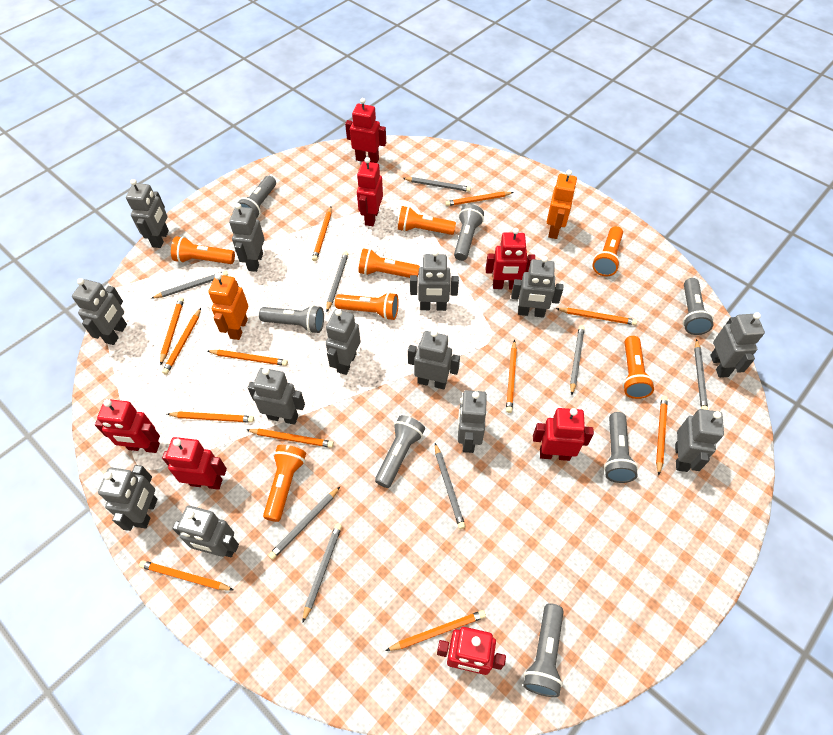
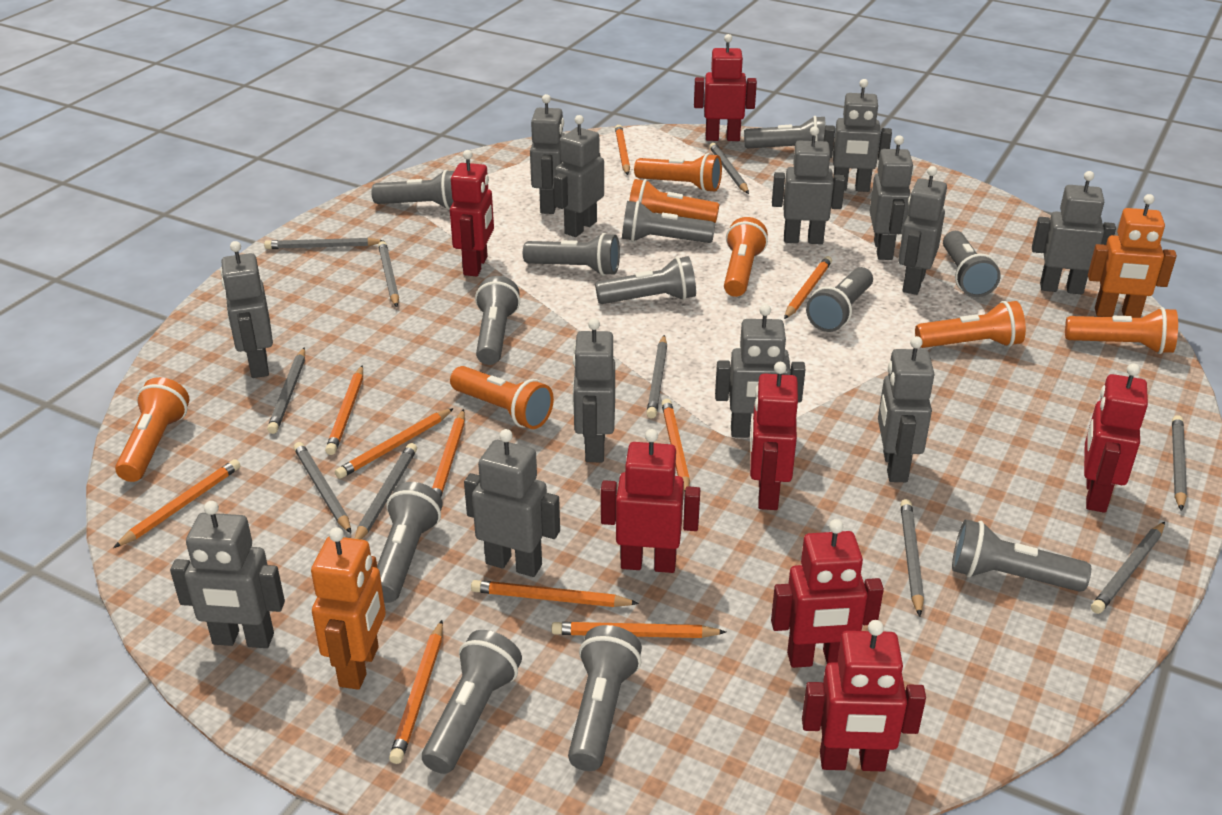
grey flashlight: 7 -> 12
grey pencil: 8 -> 10
orange pencil: 12 -> 10

